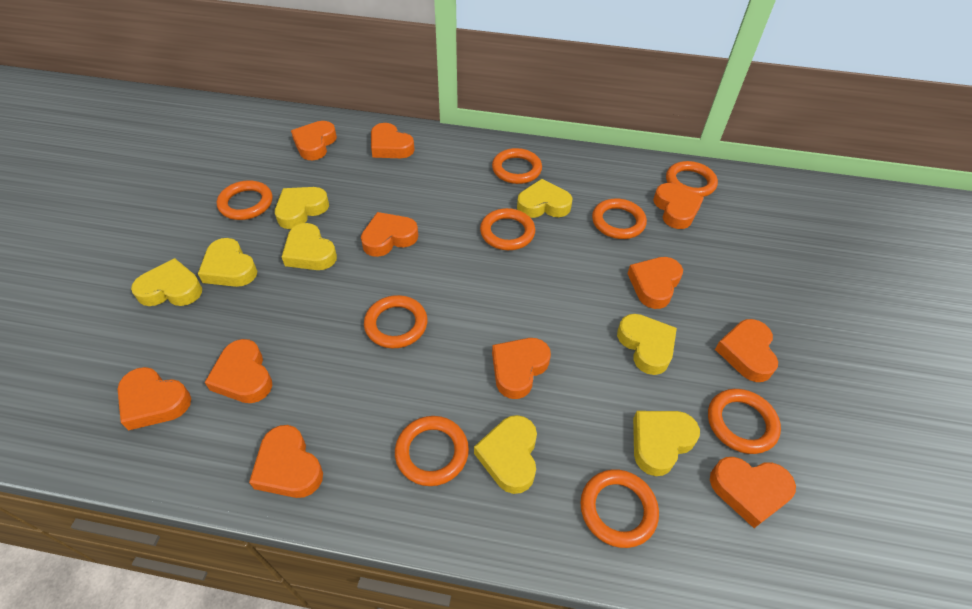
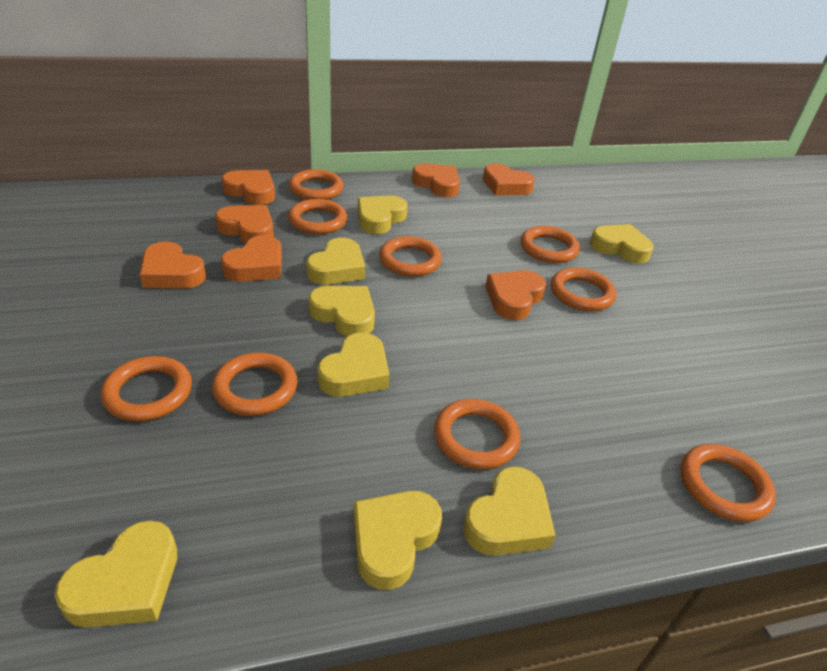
orange heart: 11 -> 7

